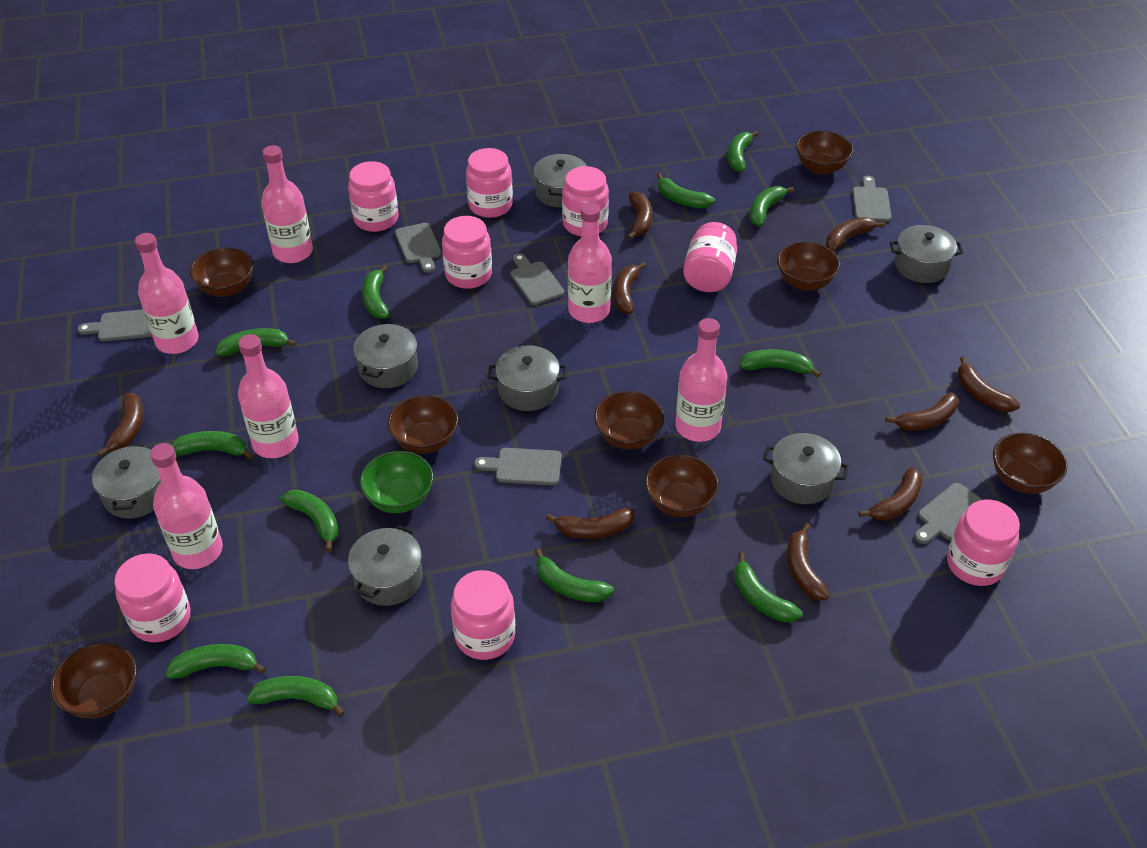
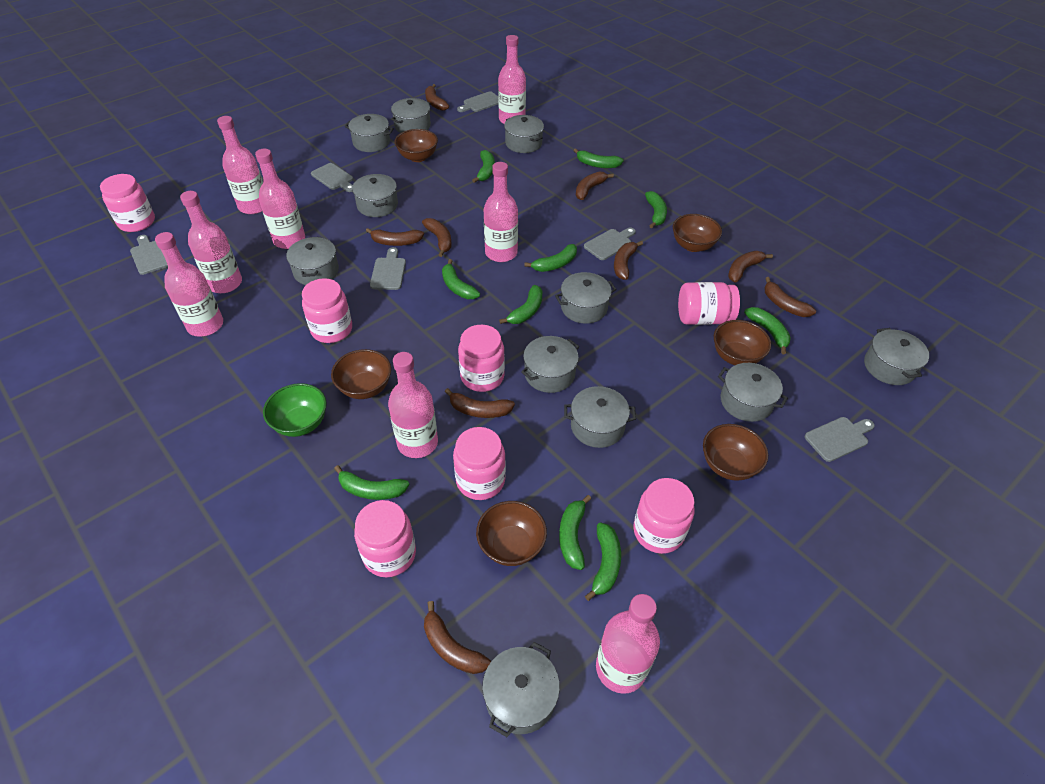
brown bowl: 8 -> 6
green banana: 12 -> 10
grey pot: 7 -> 11
pink bottle: 6 -> 8
pink jar: 8 -> 7

